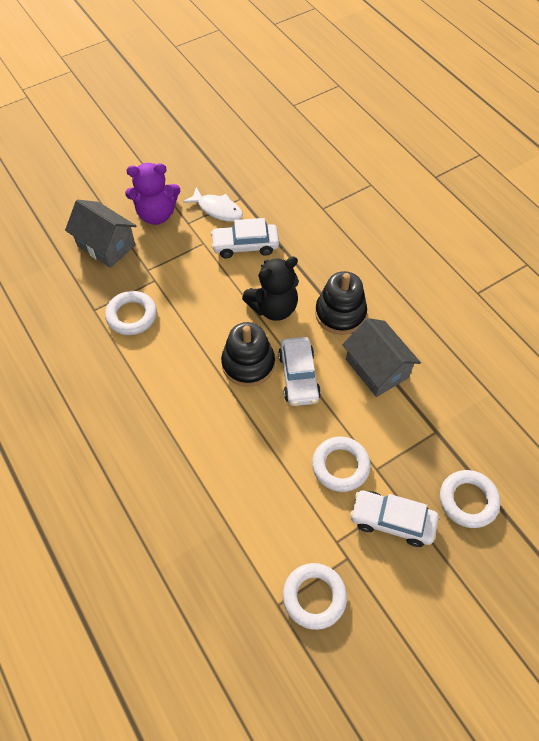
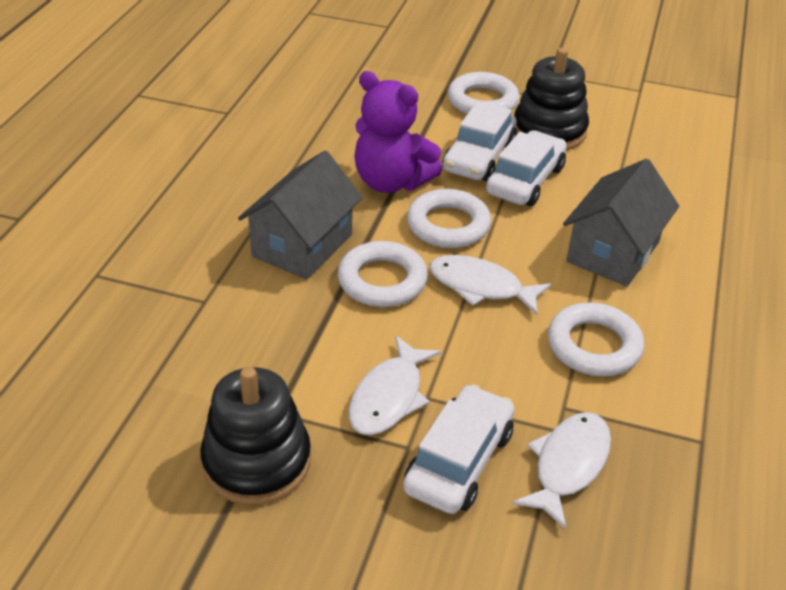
black teddy bear: 1 -> 0
white fish: 1 -> 3

